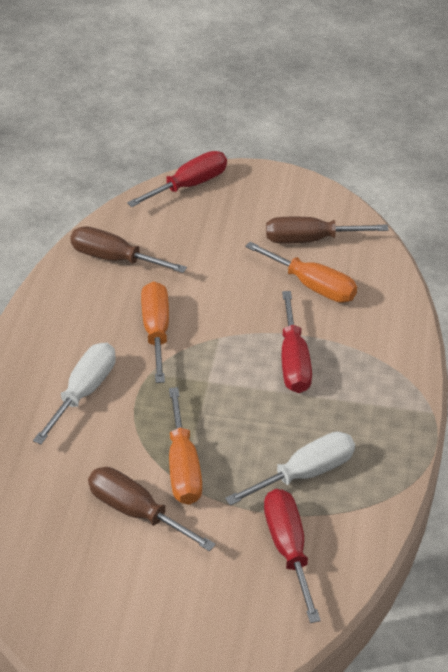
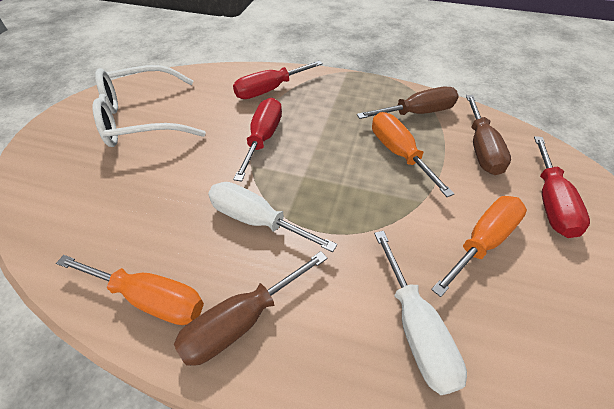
white glasses: 0 -> 1

